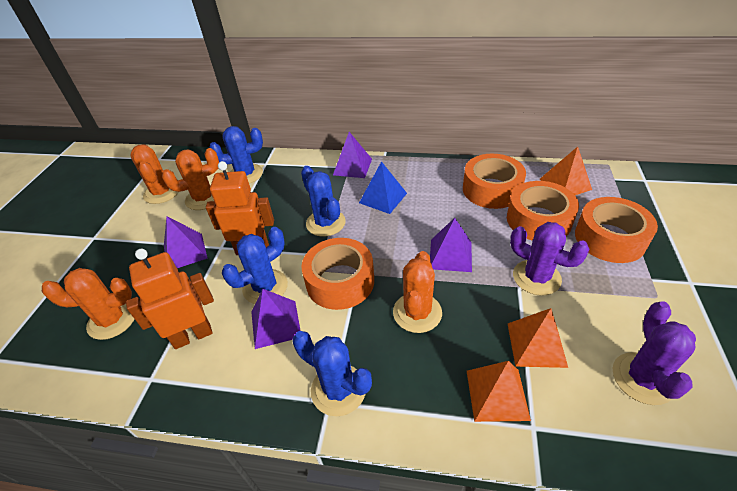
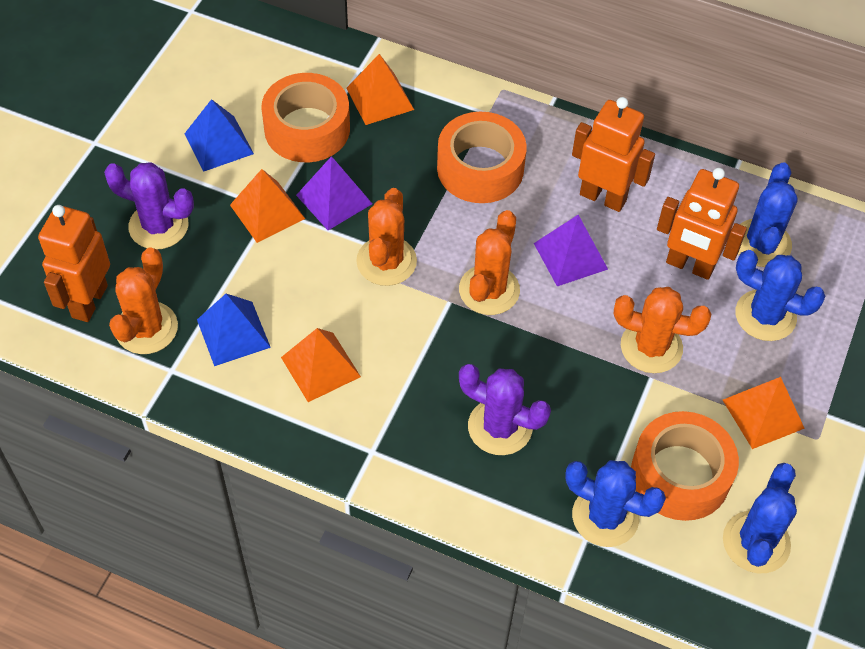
blue pyramid: 1 -> 2
orange pyramid: 3 -> 4
orange robot: 2 -> 3
orange tape: 4 -> 3
purple pyramid: 4 -> 2

